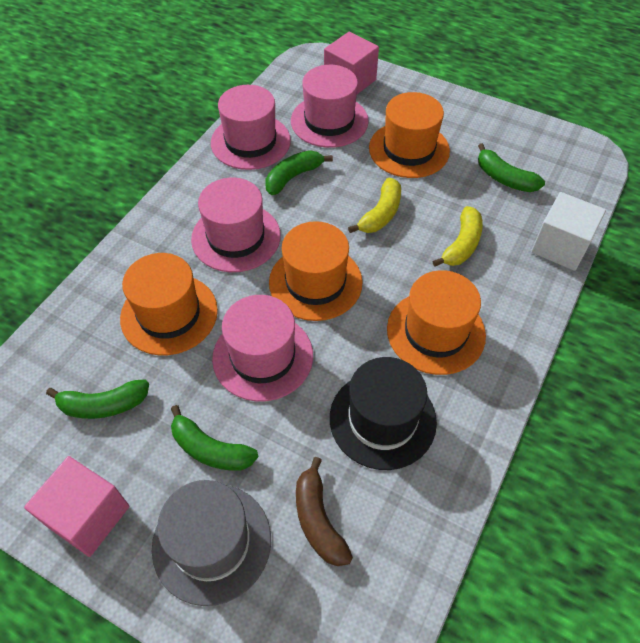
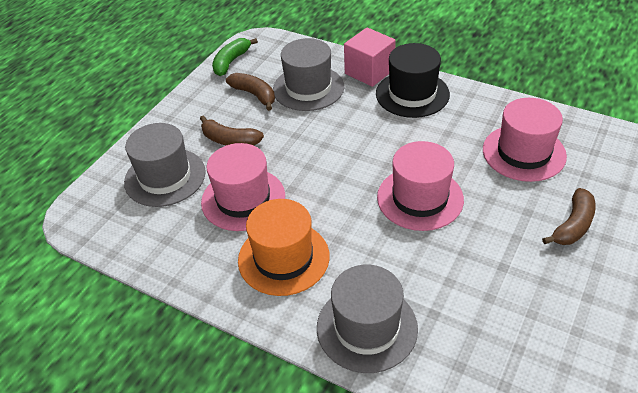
brown banana: 1 -> 3
green banana: 4 -> 1
grey hat: 1 -> 3
orange hat: 4 -> 1
pink cube: 2 -> 1
pink hat: 4 -> 3
white cube: 1 -> 0
yellow banana: 2 -> 0

